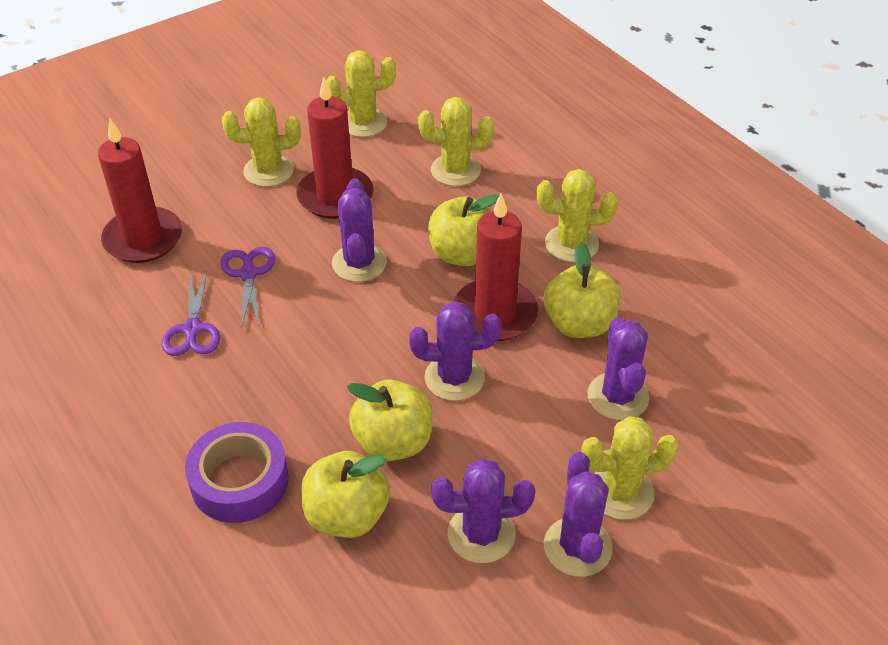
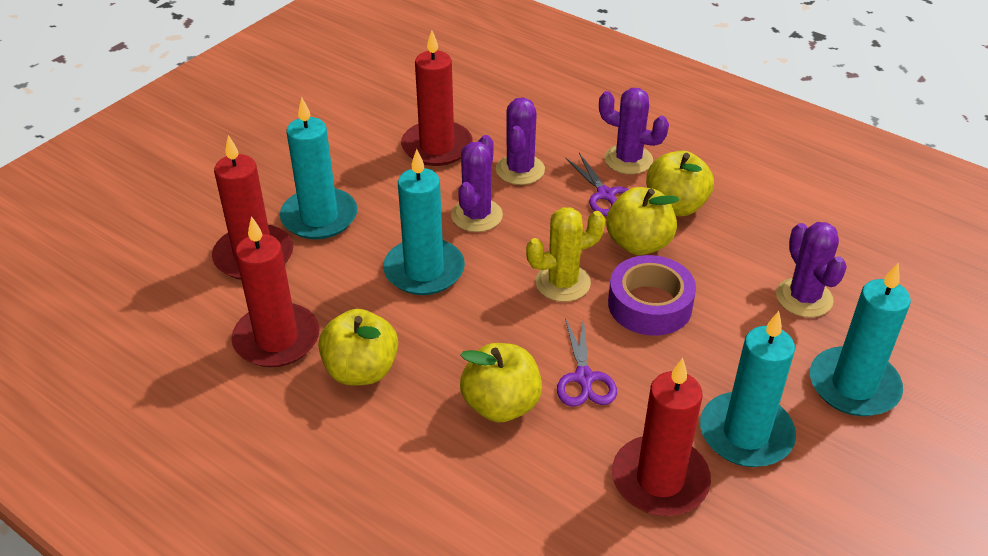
purple cactus: 5 -> 4
red candle: 3 -> 4
turquoise candle: 0 -> 4
yellow cactus: 5 -> 1

